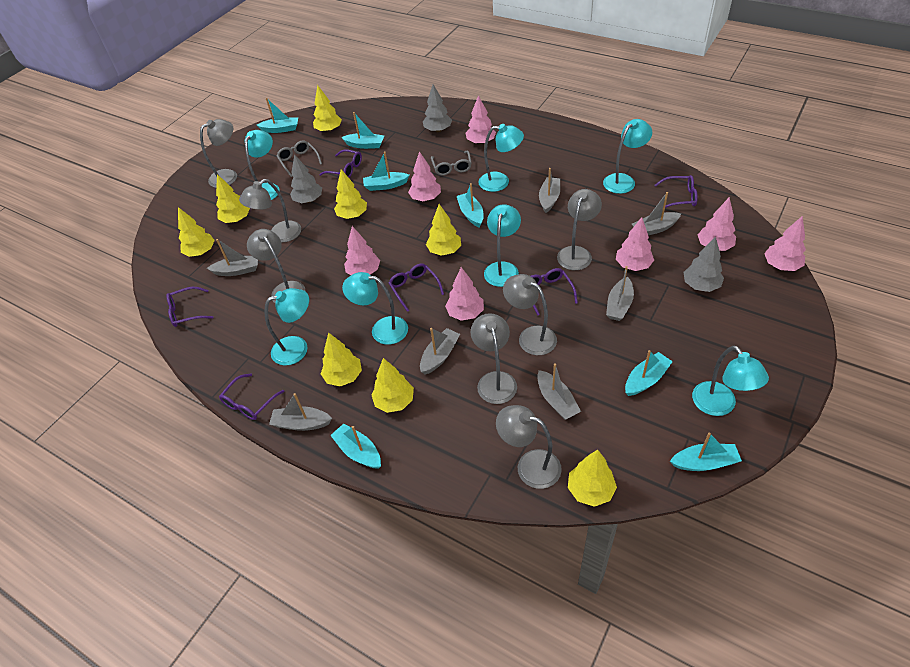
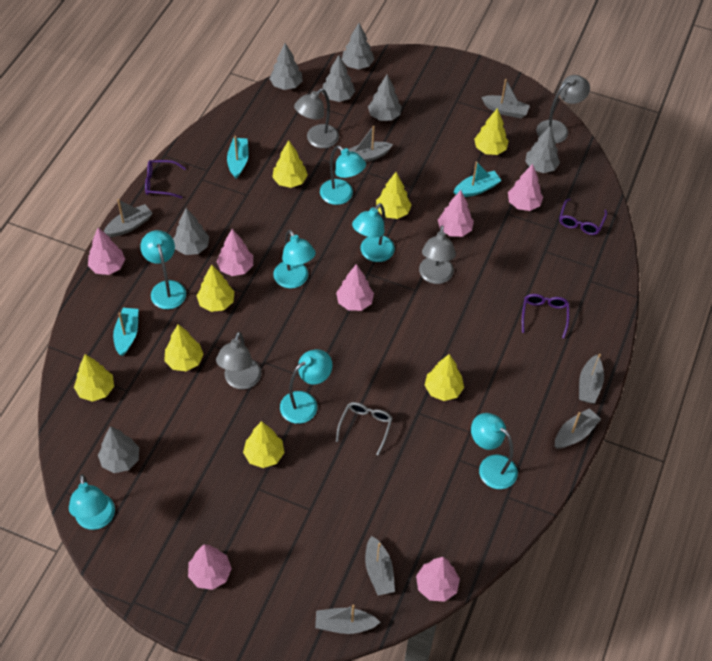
grey glasses: 2 -> 1
grey lamp: 7 -> 4
grey tree: 3 -> 7
purple glasses: 6 -> 3
turquoise boat: 7 -> 3

